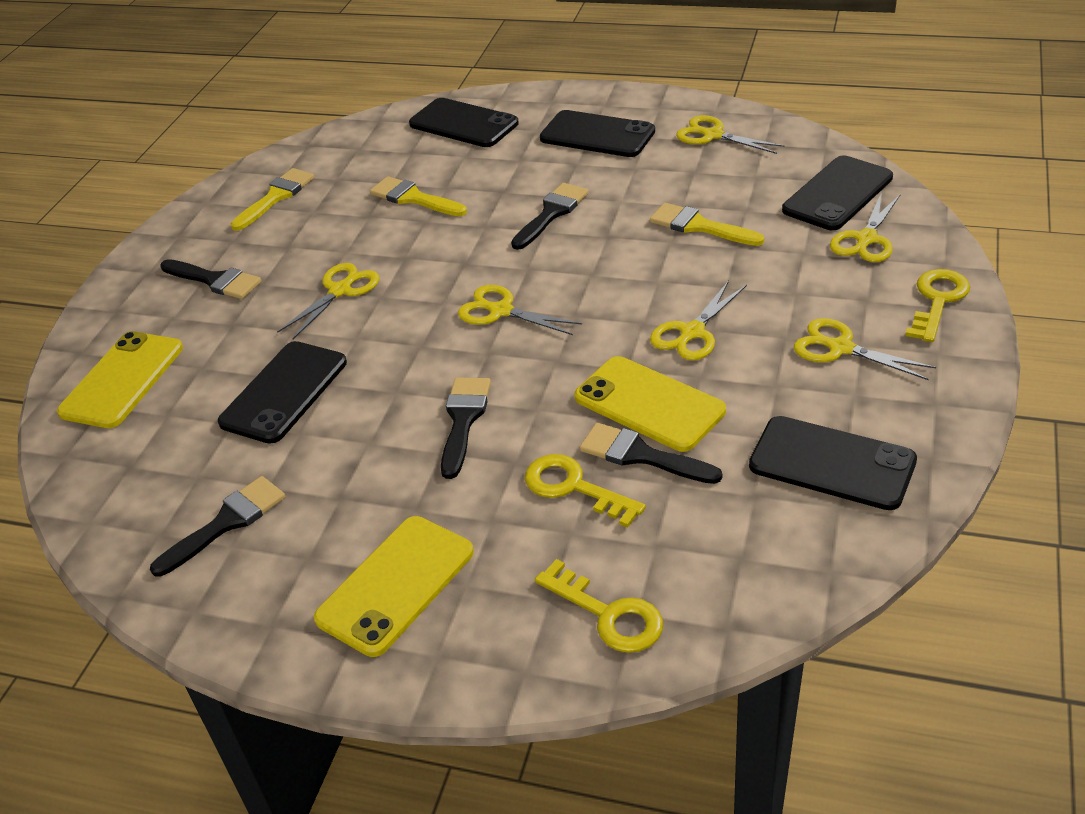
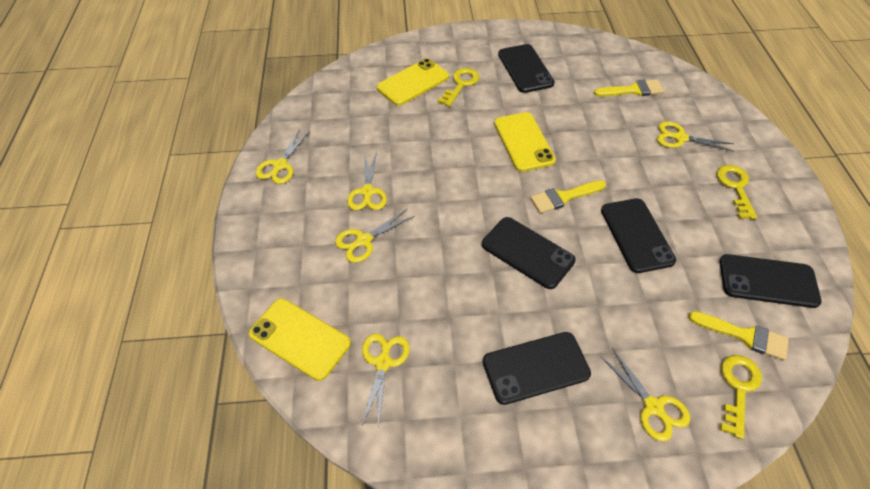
black brush: 5 -> 0

